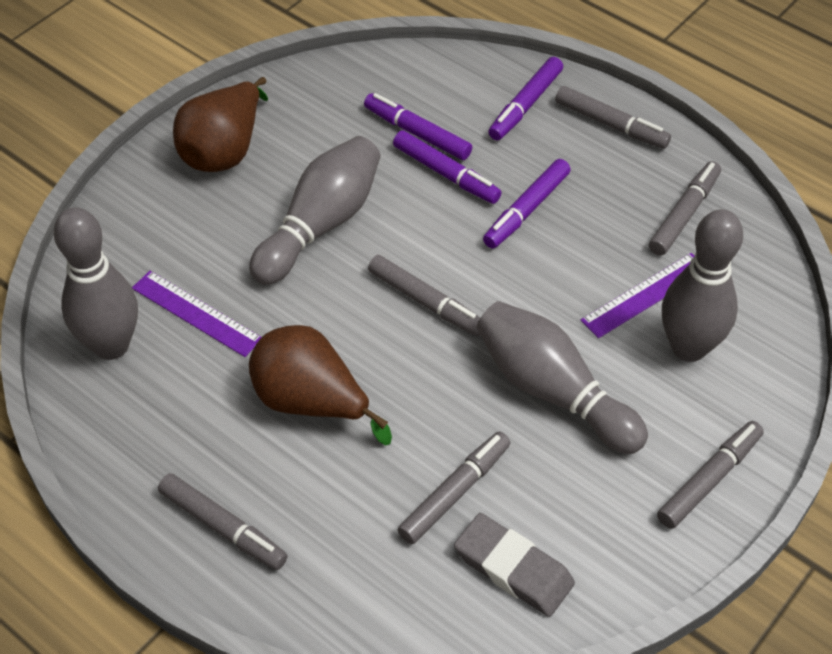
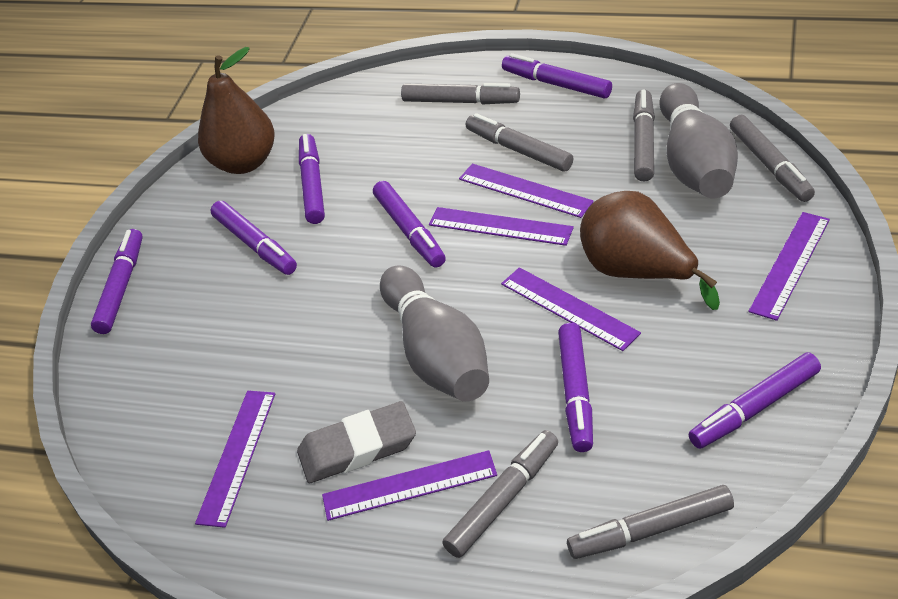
grey bowling pin: 4 -> 2
purple marker: 4 -> 7
purple ruler: 2 -> 6

